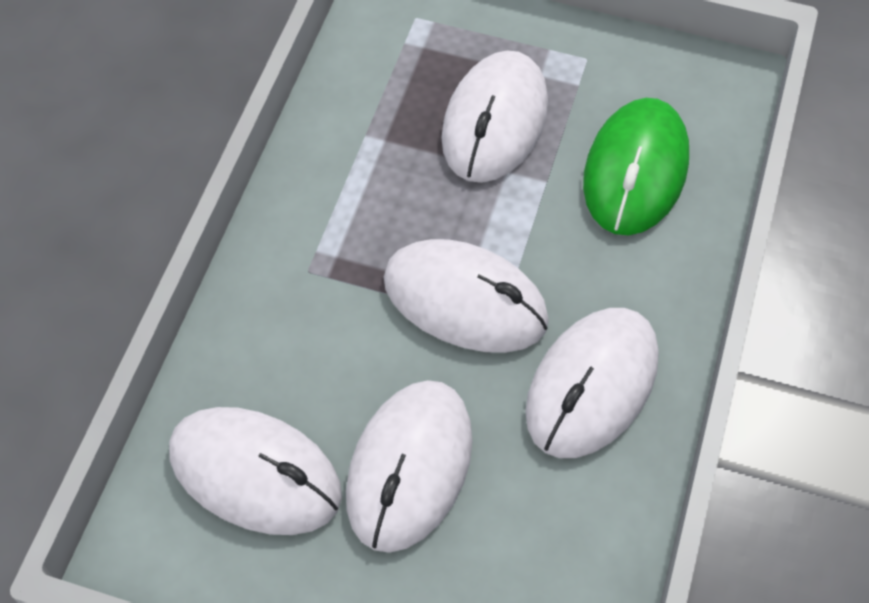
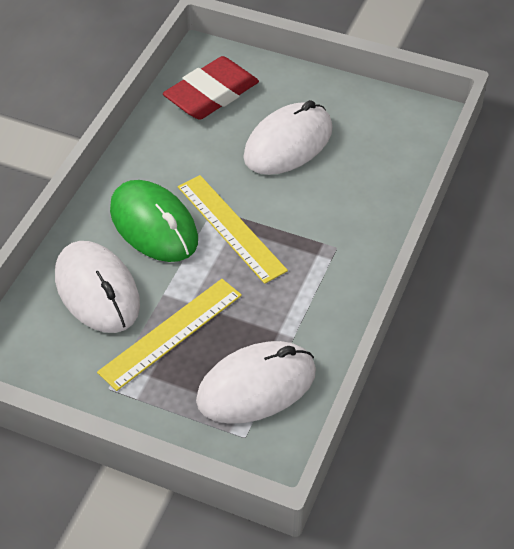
red eraser: 0 -> 1
white mouse: 5 -> 3
yellow ruler: 0 -> 2

